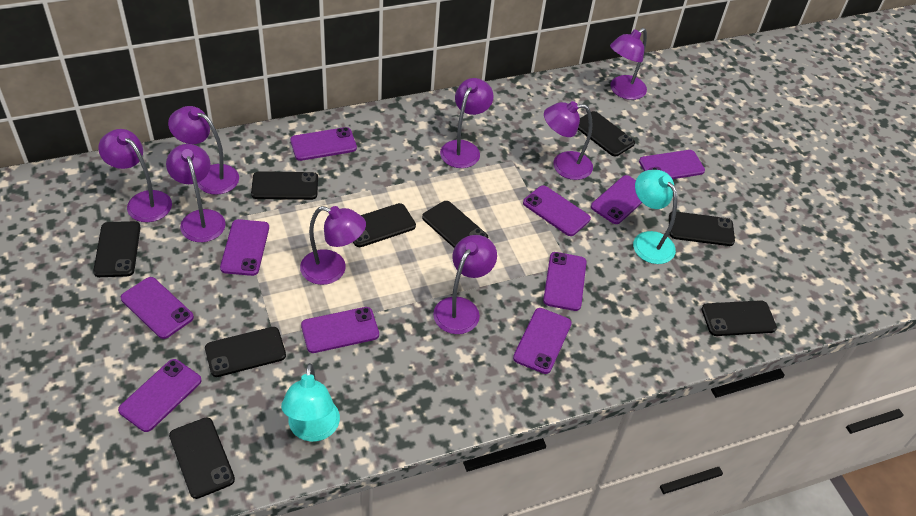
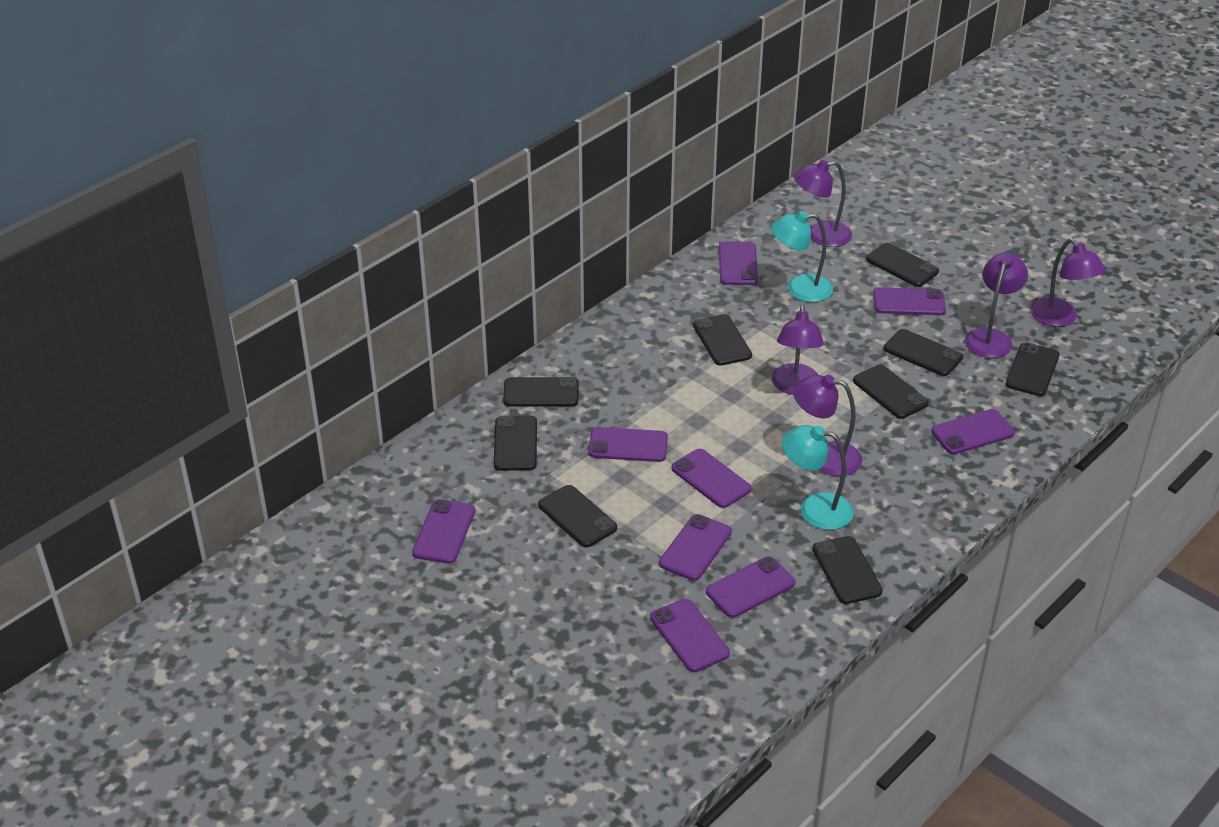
purple lamp: 8 -> 5
purple phone: 10 -> 9

